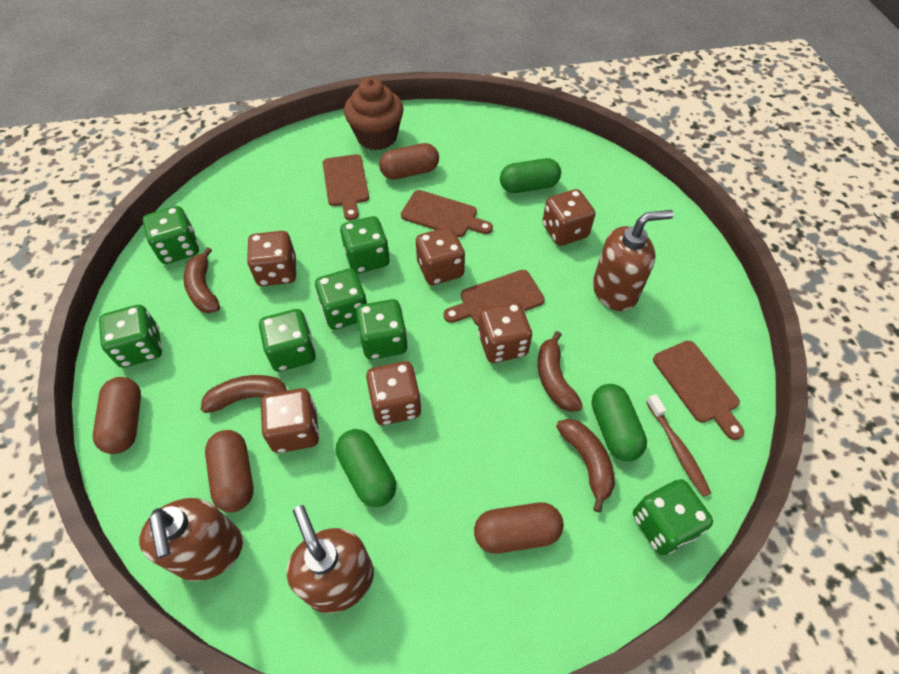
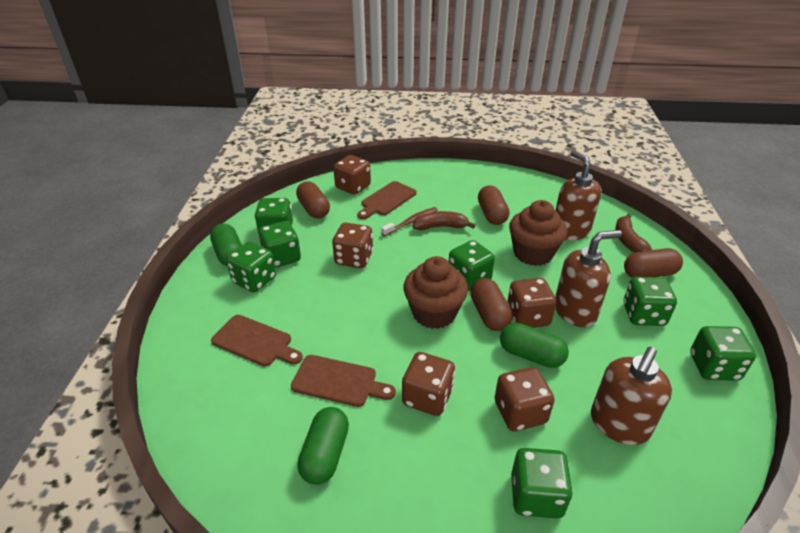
brown banana: 4 -> 2
brown cupcake: 1 -> 2
brown cutting board: 4 -> 3
brown dice: 6 -> 5

